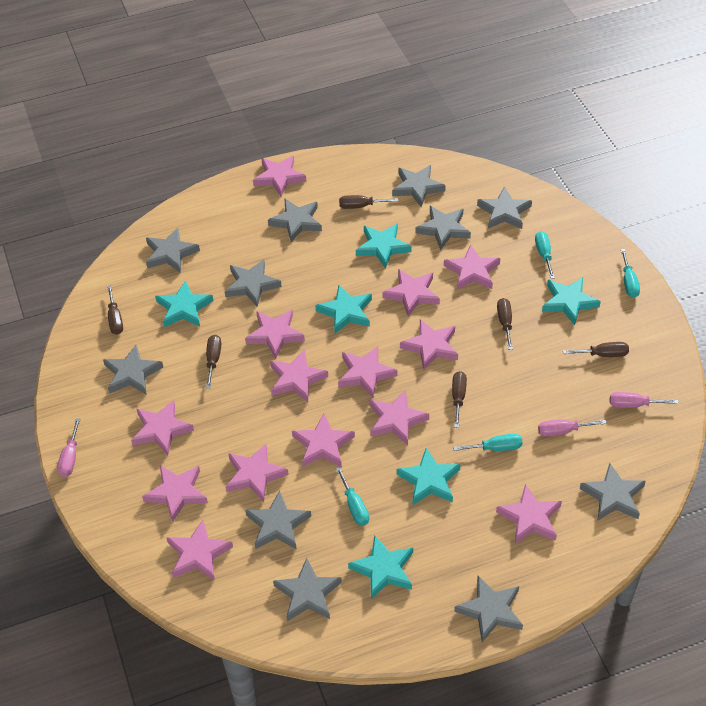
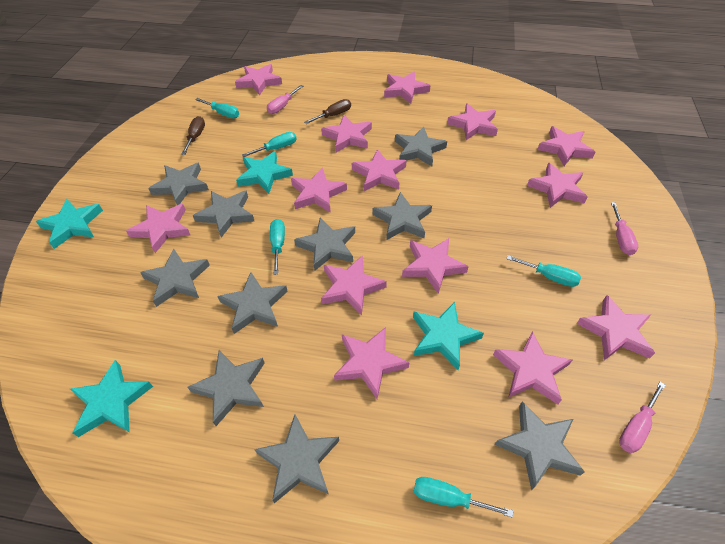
brown screwdriver: 6 -> 2
grey star: 11 -> 10
turquoise screwdriver: 4 -> 5
turquoise star: 6 -> 4

